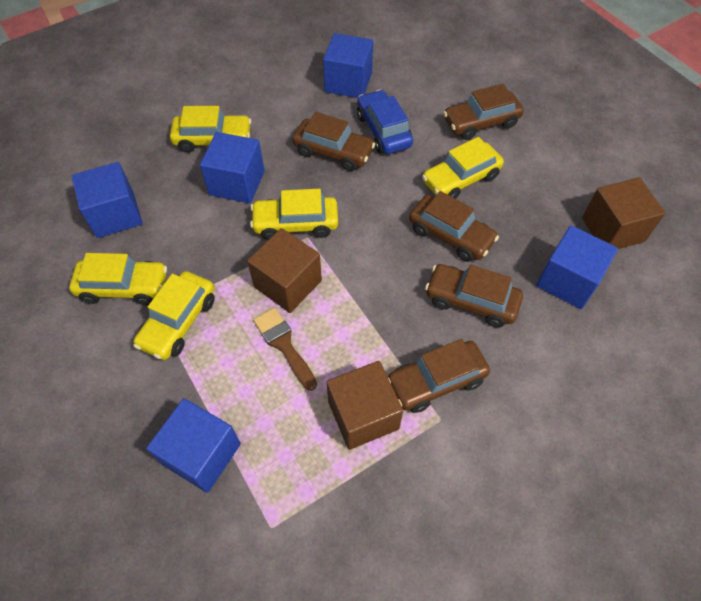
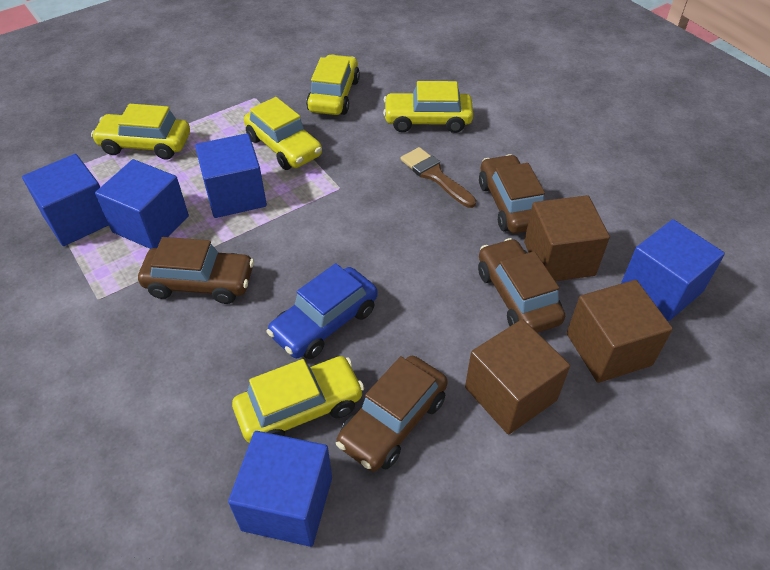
brown car: 5 -> 4

